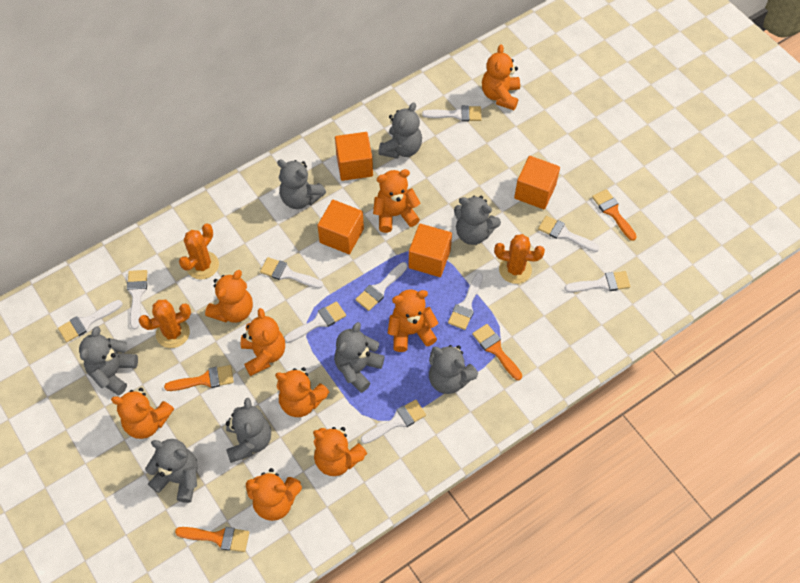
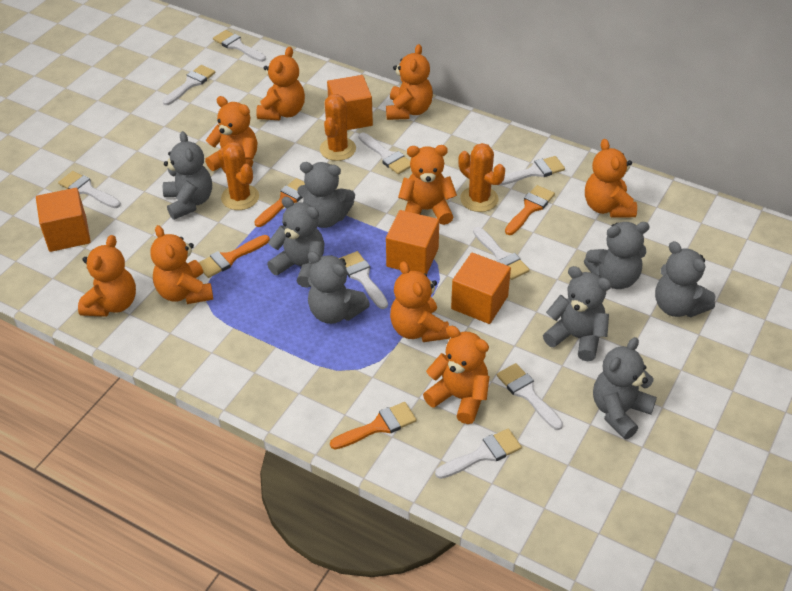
white brush: 10 -> 9

